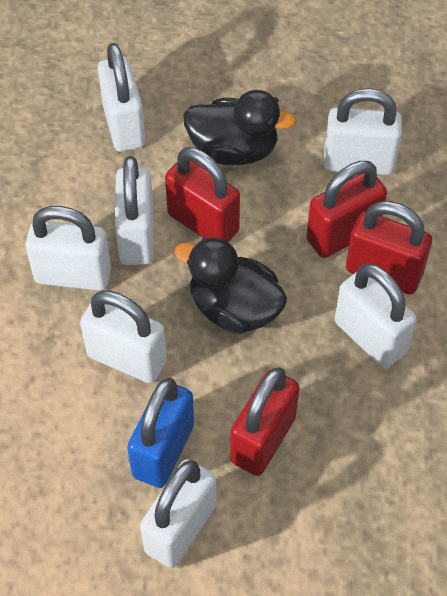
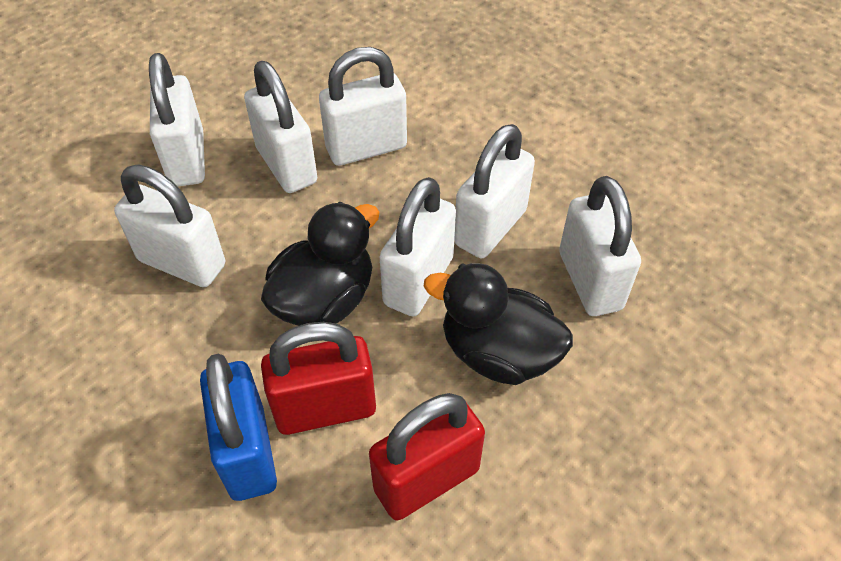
red padlock: 4 -> 2

